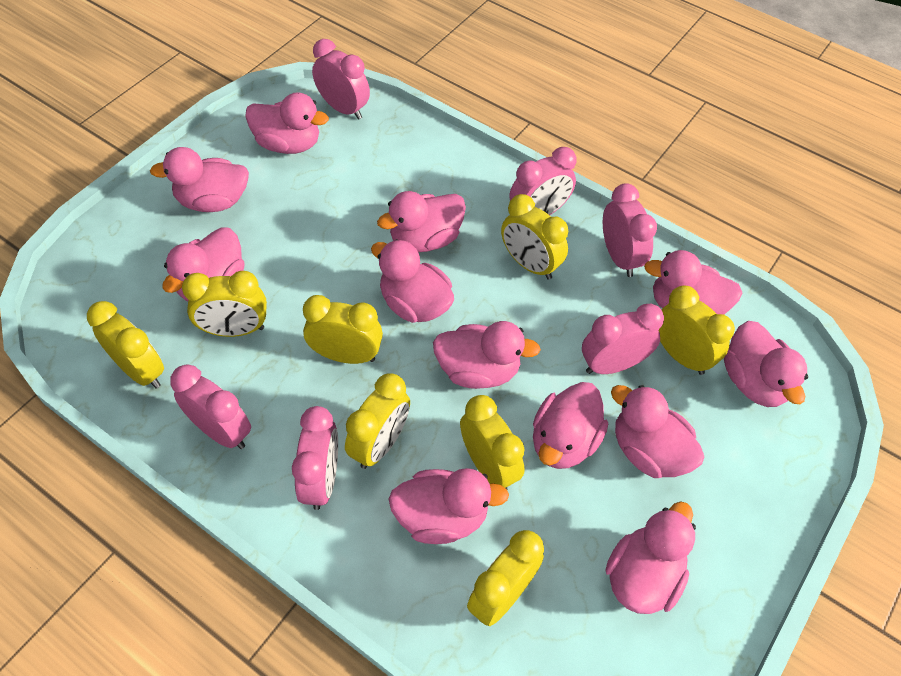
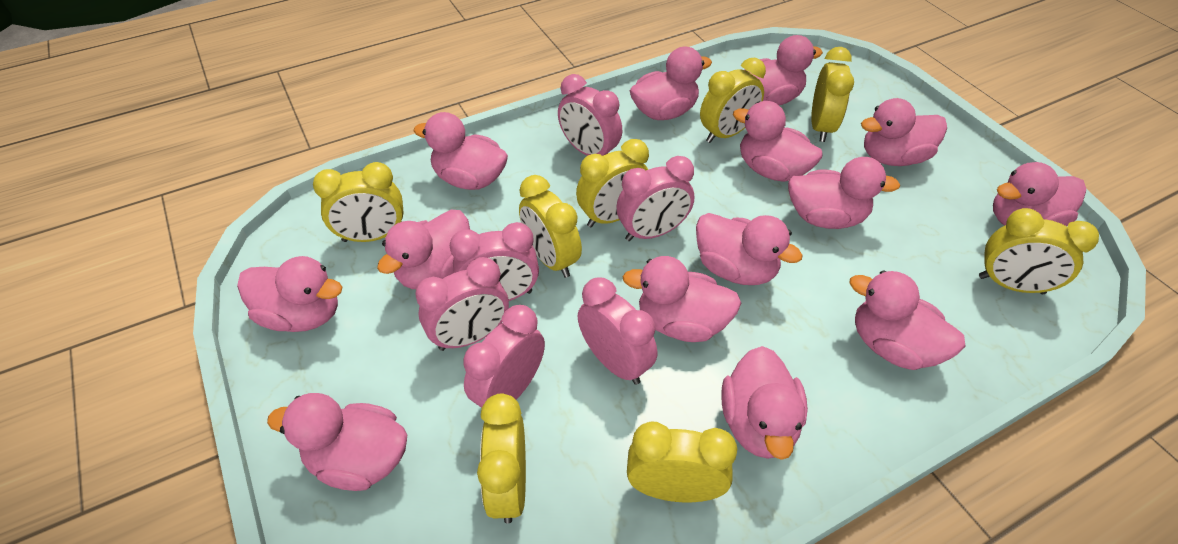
pink duck: 12 -> 14

